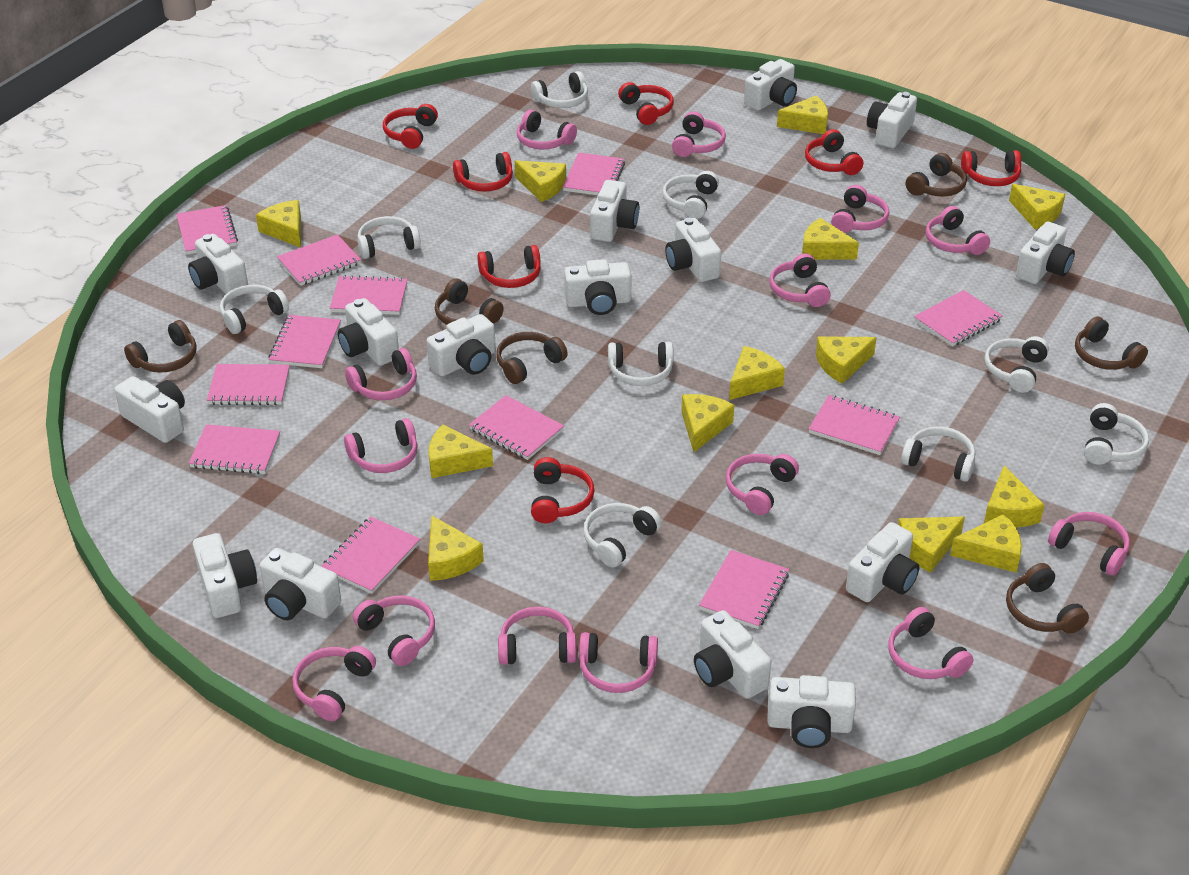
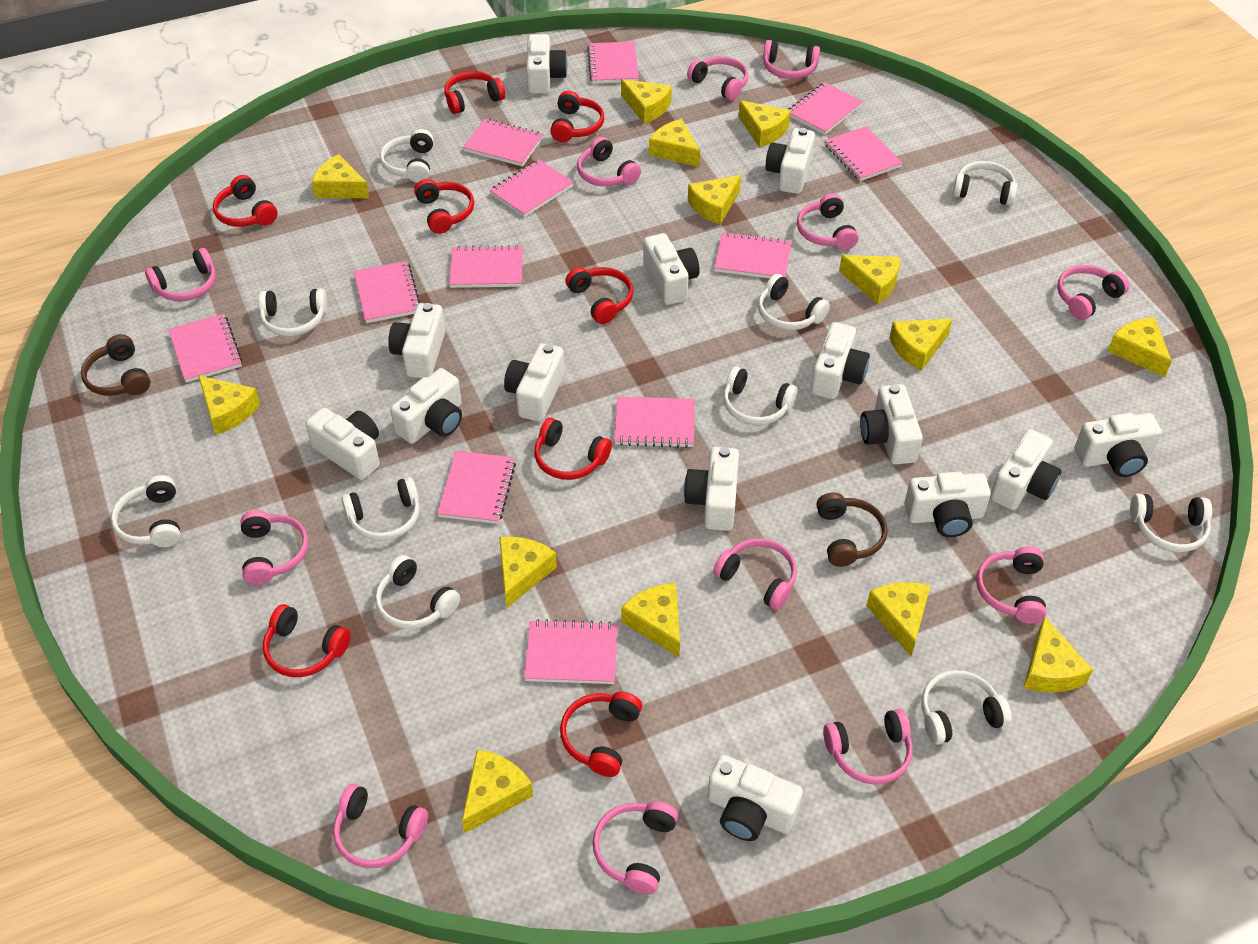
brown headphones: 6 -> 2
pink headphones: 14 -> 12
red headphones: 7 -> 8
white camera: 15 -> 14
white headphones: 9 -> 10
yellow cheese: 13 -> 14

